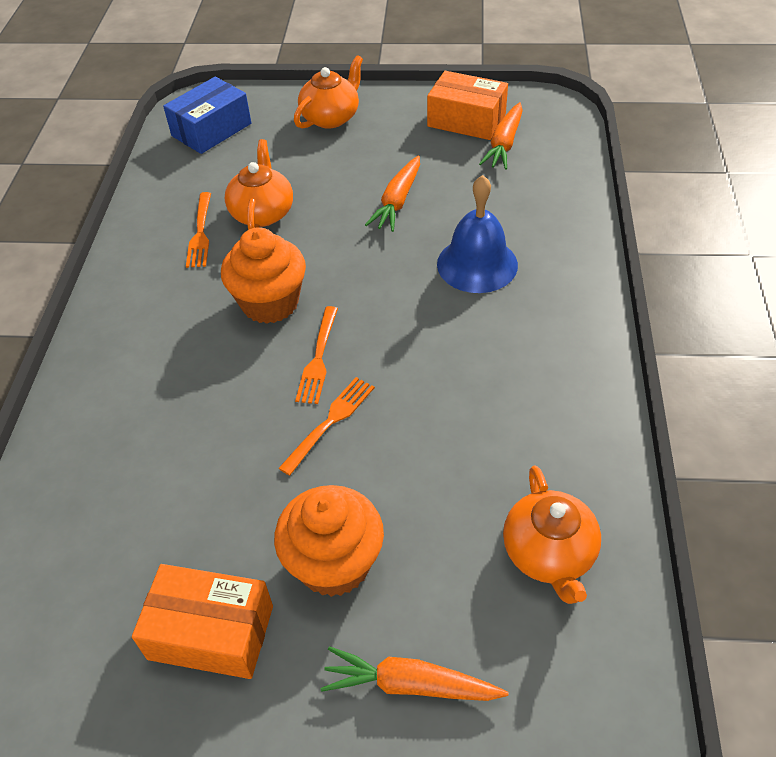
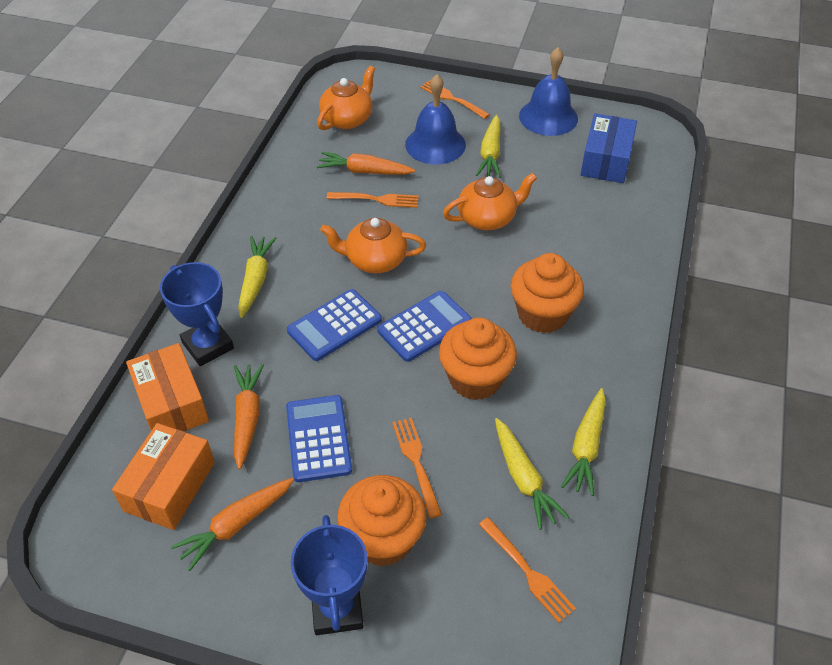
blue bell: 1 -> 2
blue calculator: 0 -> 3
blue trophy: 0 -> 2
orange cupcake: 2 -> 3
orange fork: 3 -> 4
yellow carrot: 0 -> 4

